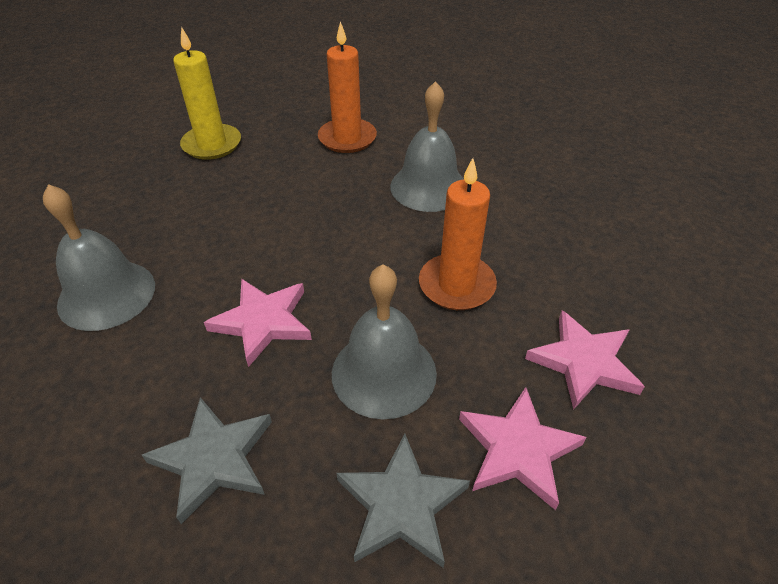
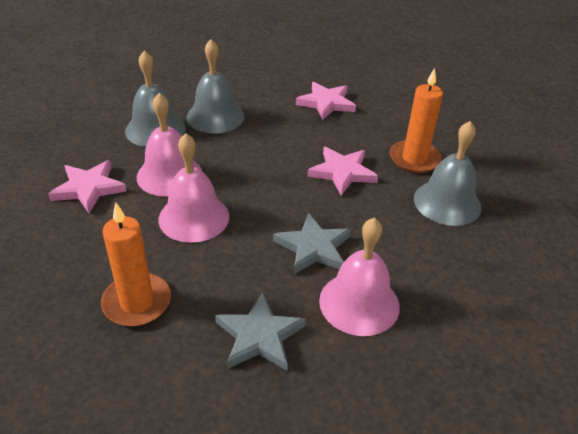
pink bell: 0 -> 3
yellow candle: 1 -> 0

